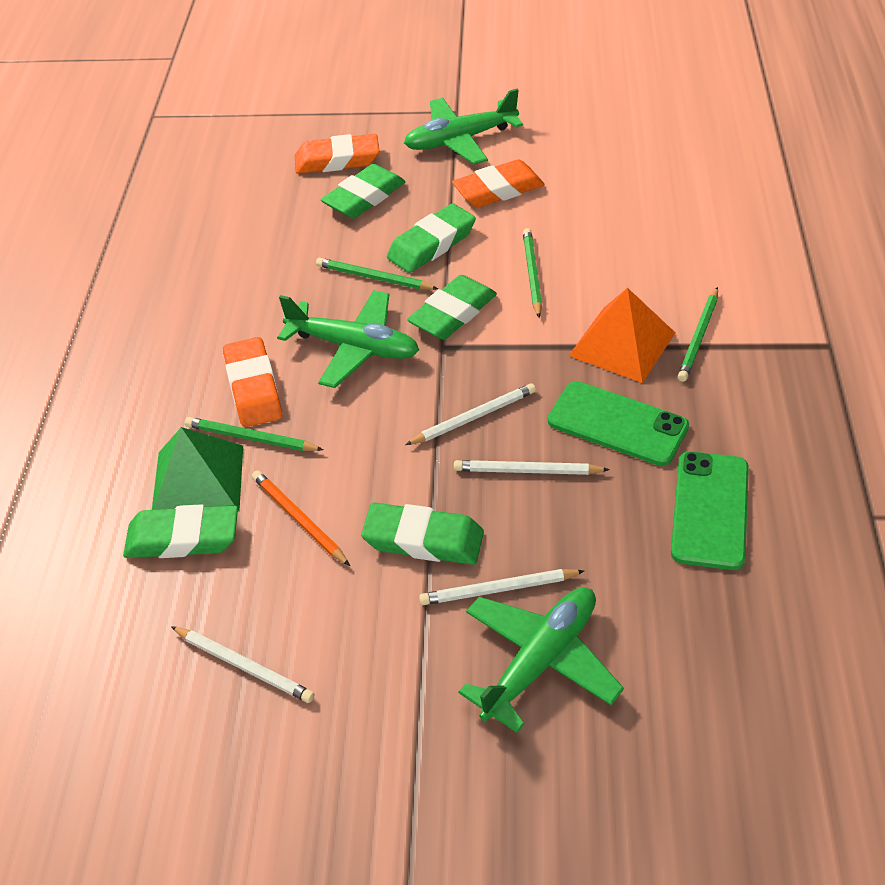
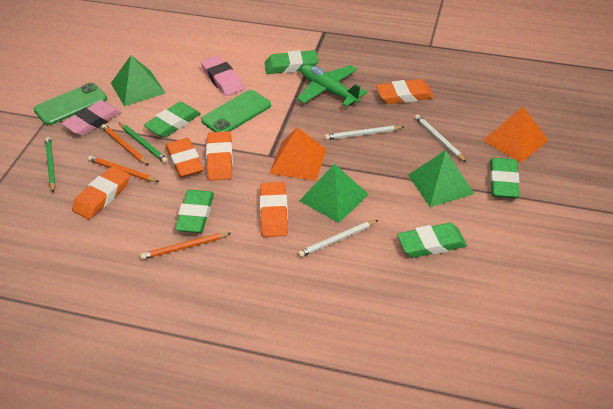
green pencil: 4 -> 2
green plane: 3 -> 1
green pyramid: 1 -> 3
orange eraser: 3 -> 5
orange pencil: 1 -> 3
orange pyramid: 1 -> 2
pink eraser: 0 -> 2
white pencil: 4 -> 3

